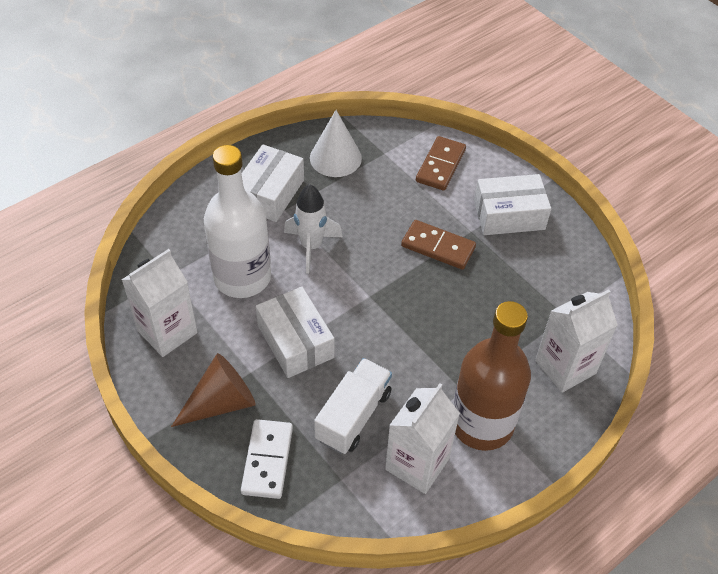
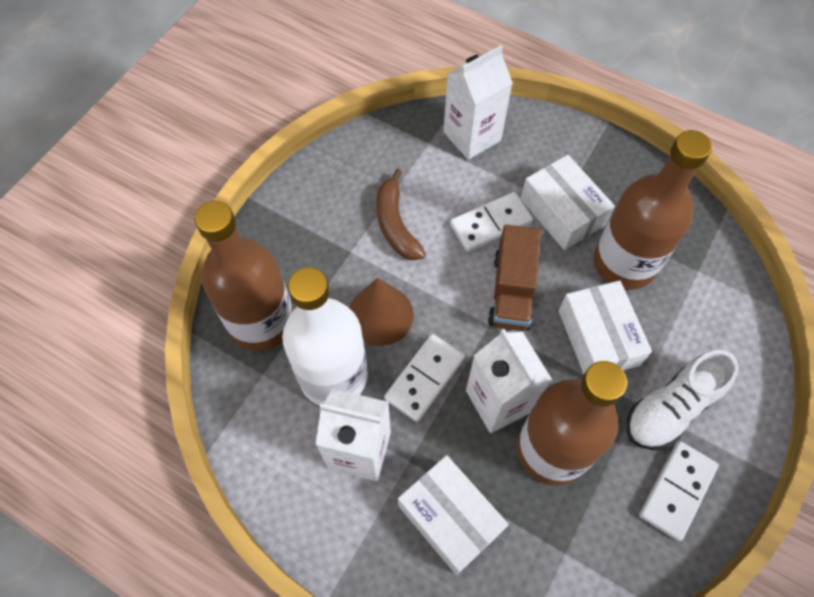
brown banana: 0 -> 1
brown bottle: 1 -> 3
brown domino: 2 -> 0
brown truck: 0 -> 1
white cone: 1 -> 0
white domino: 1 -> 3
white rocket: 1 -> 0
white shoe: 0 -> 1
white truck: 1 -> 0

